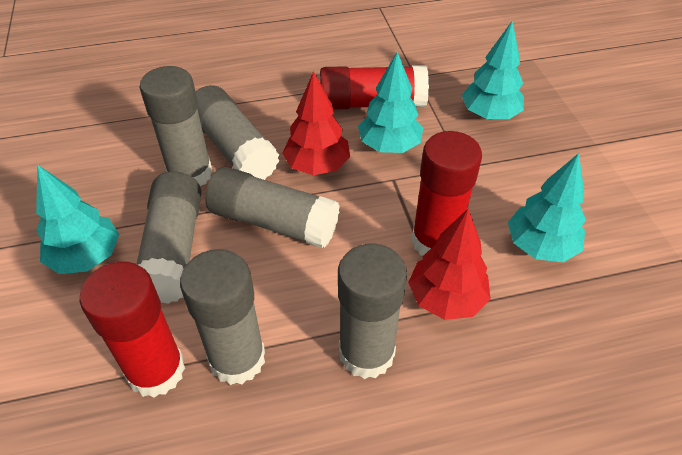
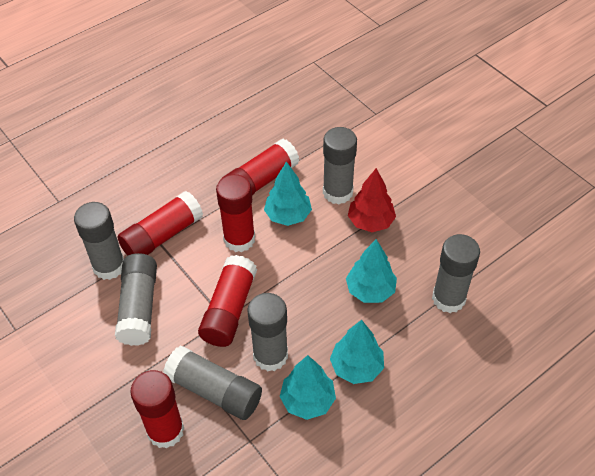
red glue stick: 3 -> 5
red tree: 2 -> 1

